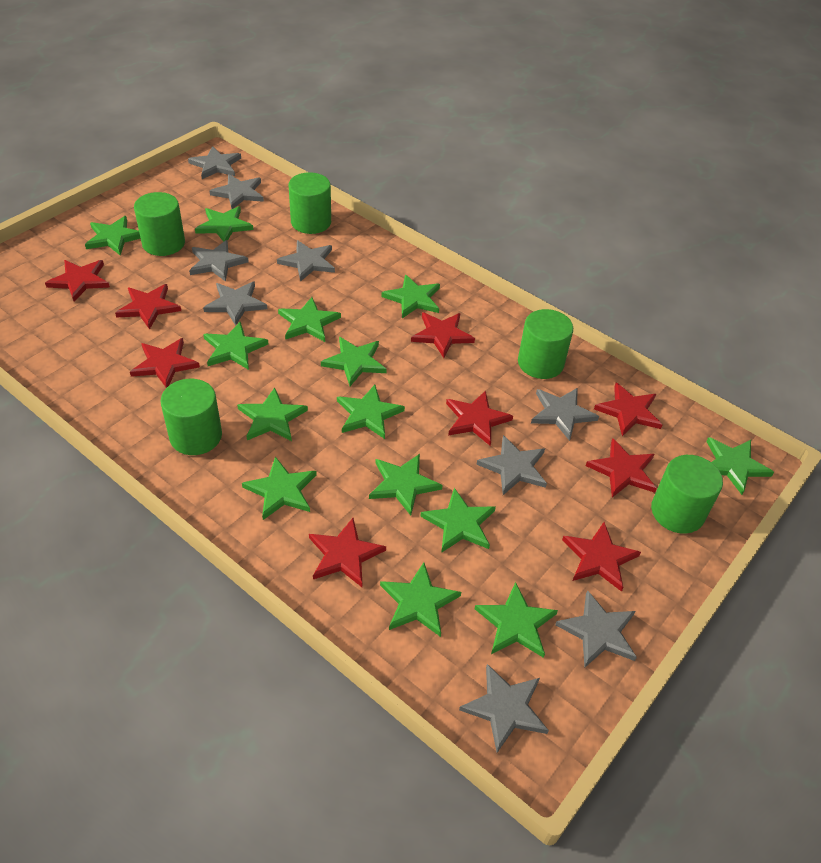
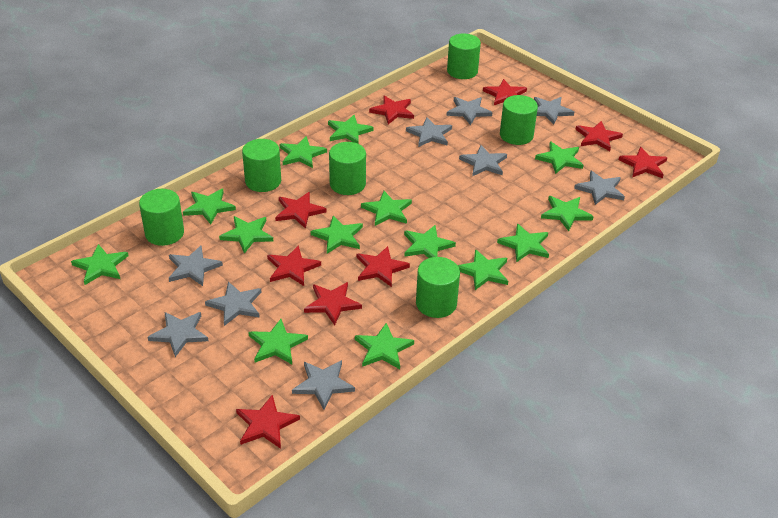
green cylinder: 5 -> 6

